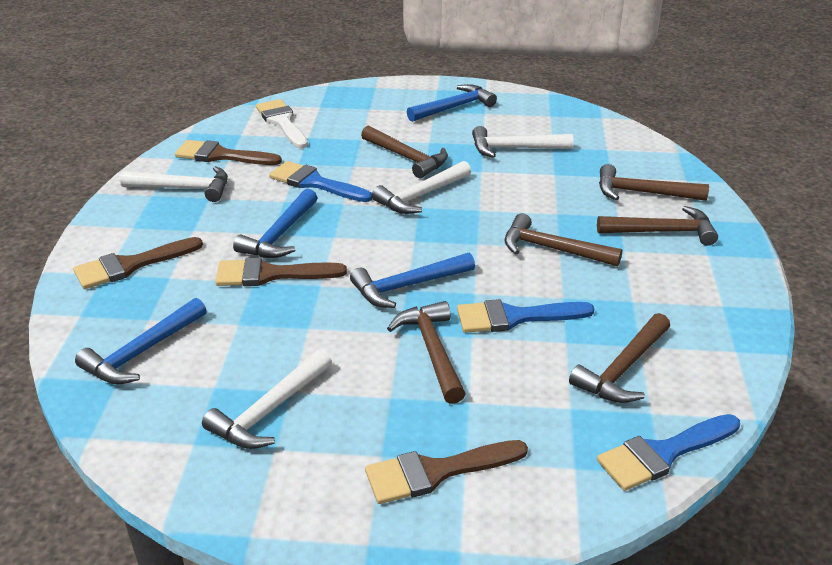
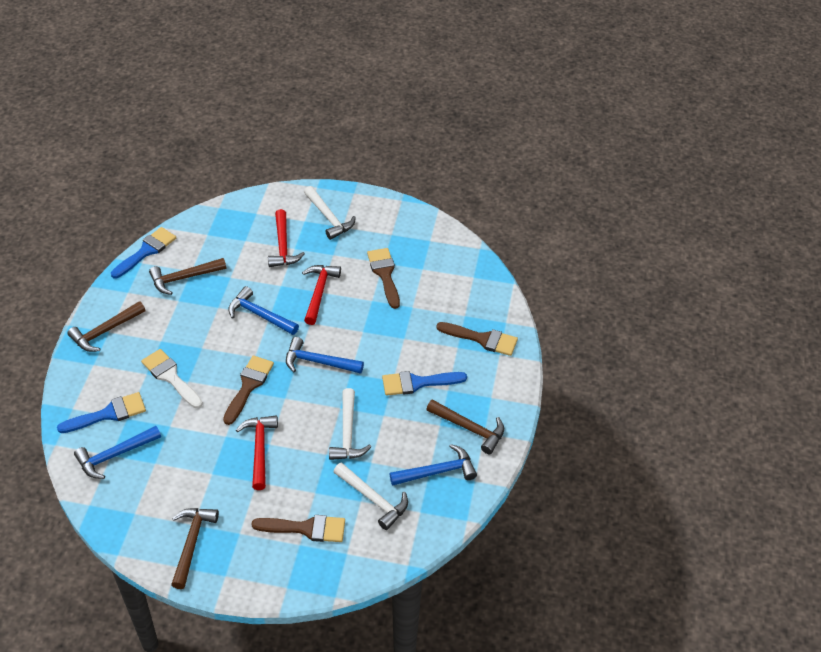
brown hammer: 6 -> 4
red hammer: 0 -> 3
white hammer: 4 -> 3

